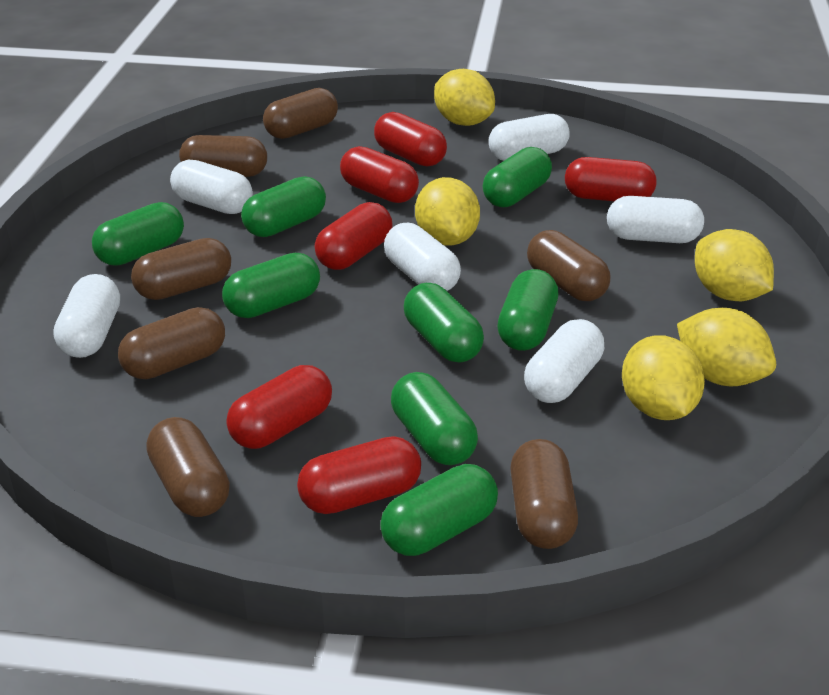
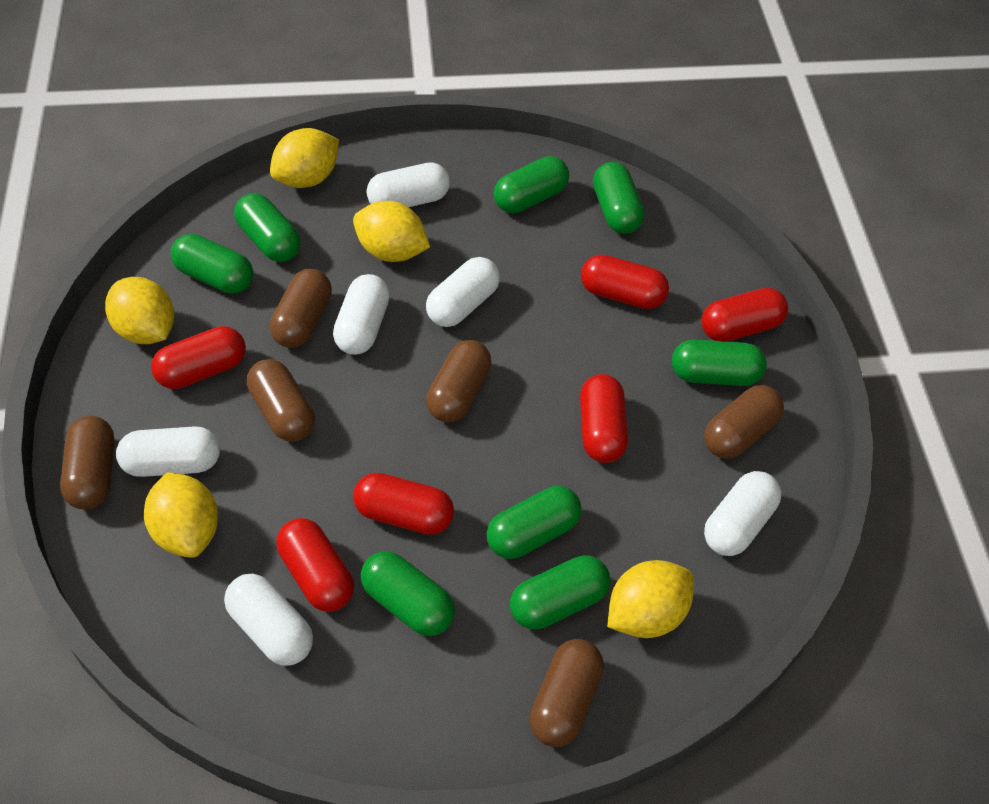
brown capsule: 7 -> 6

